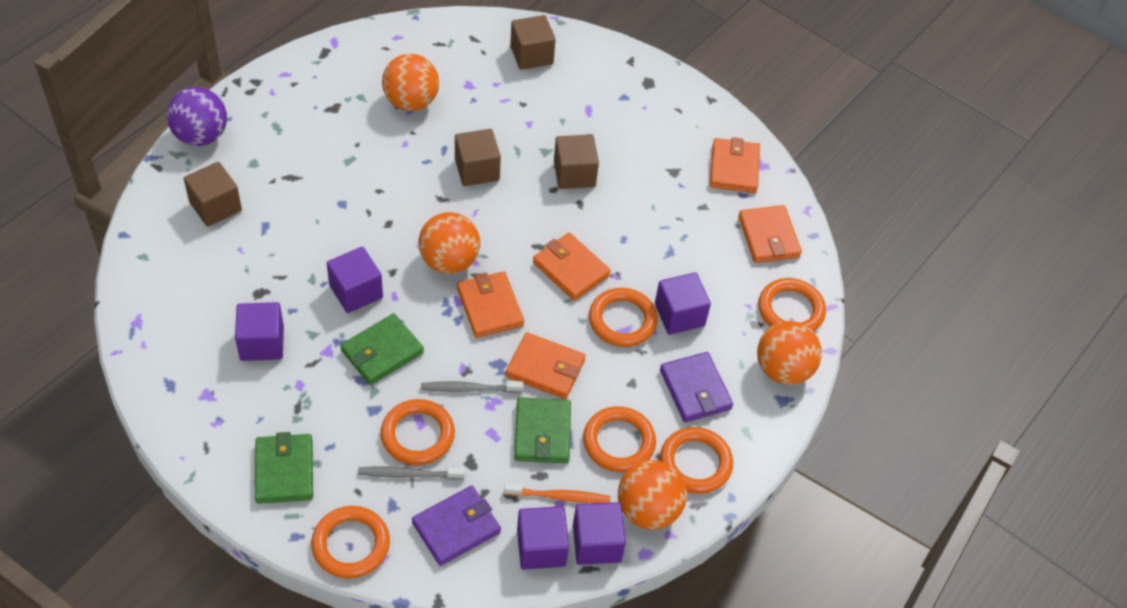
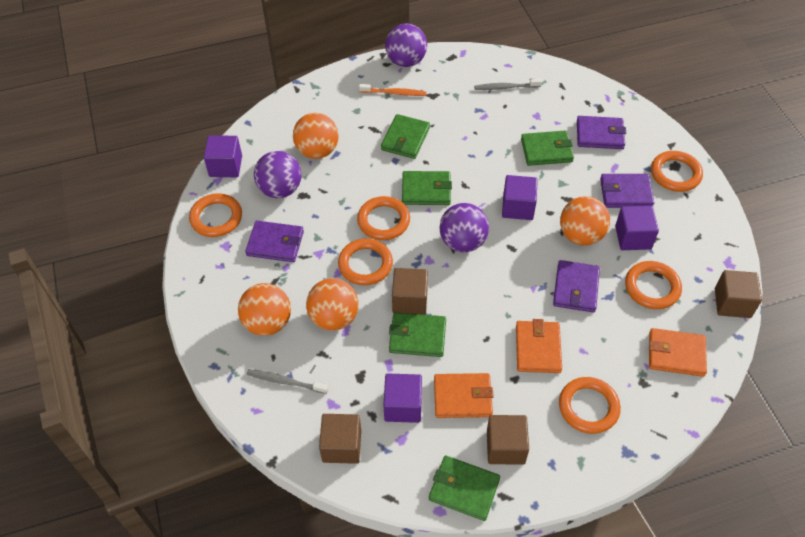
green wallet: 3 -> 5
orange wallet: 5 -> 3
purple ball: 1 -> 3
purple cube: 5 -> 4
purple wallet: 2 -> 4

